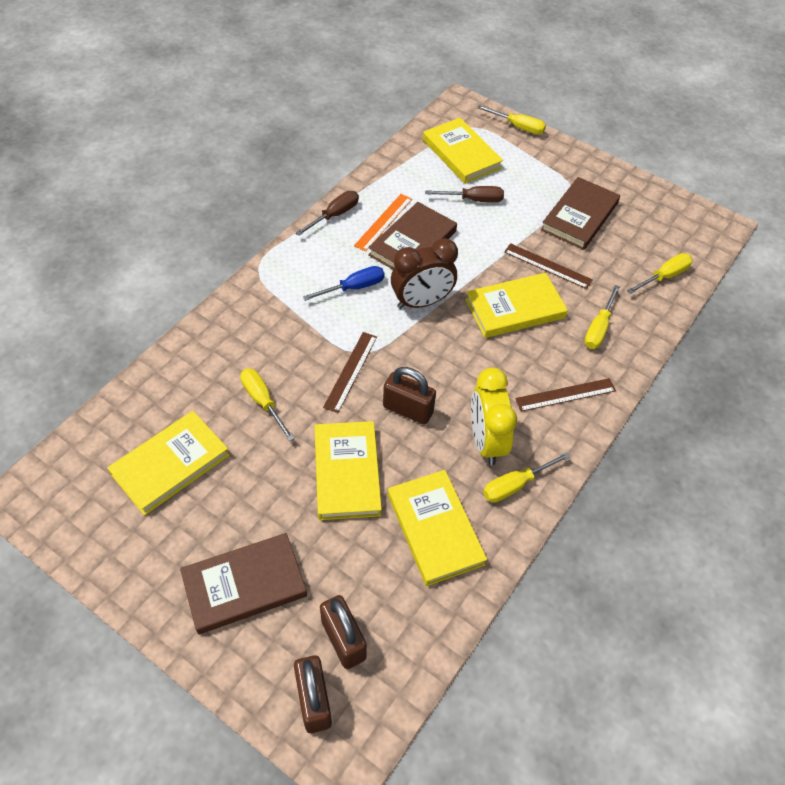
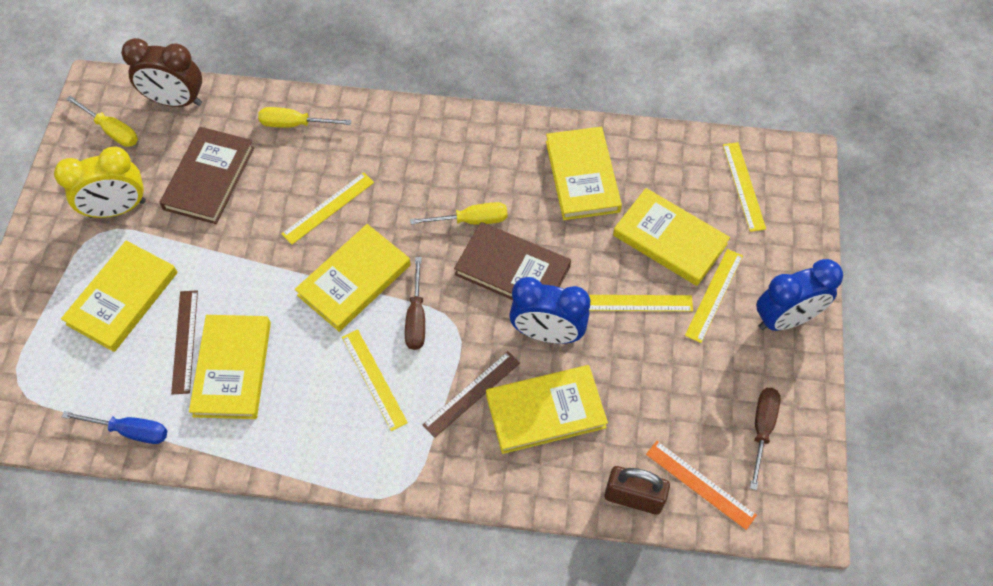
blue clock: 0 -> 2
brown book: 3 -> 2
brown padlock: 3 -> 1
brown ruler: 3 -> 2
yellow book: 5 -> 6
yellow ruler: 0 -> 5
yellow screwdriver: 5 -> 3

